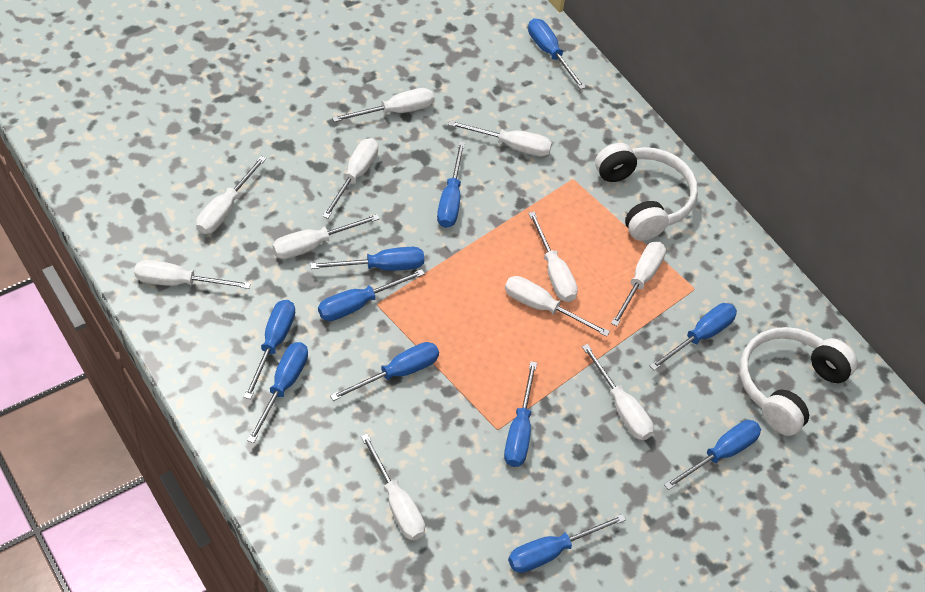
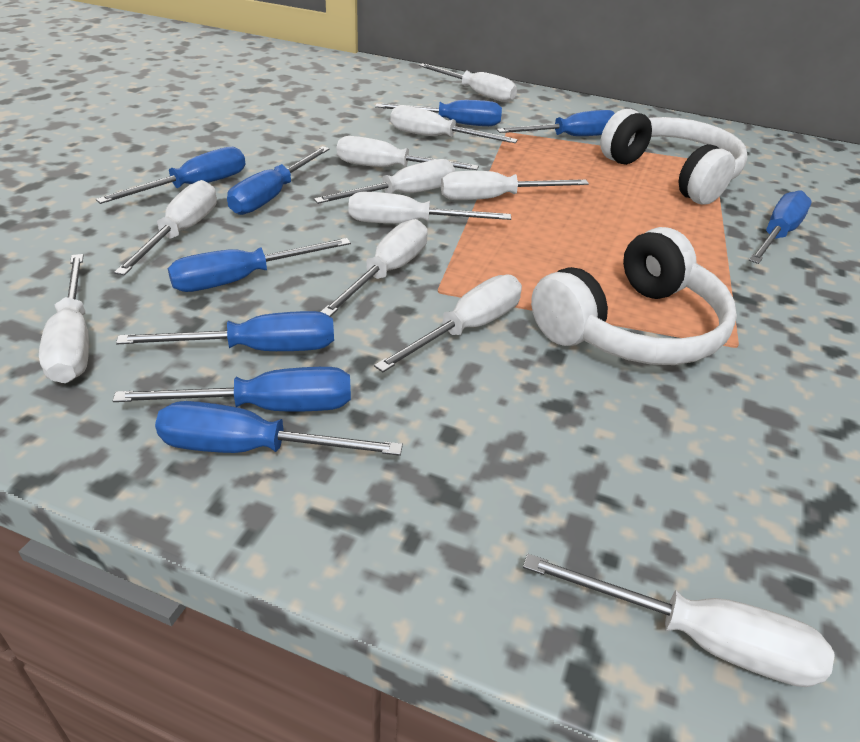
blue screwdriver: 11 -> 9

